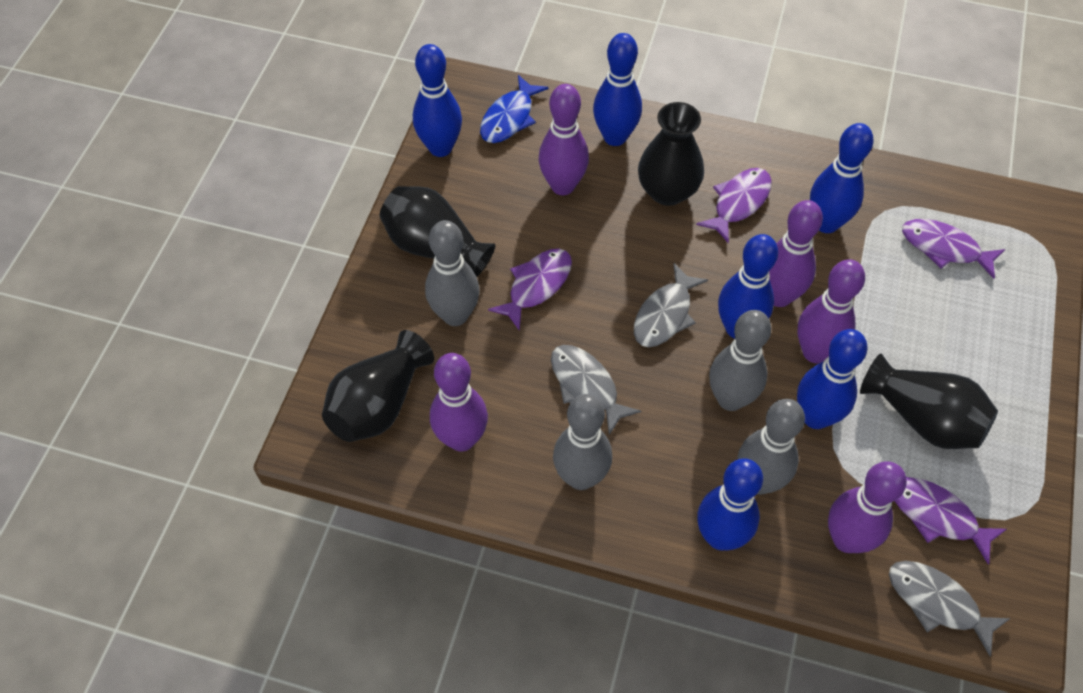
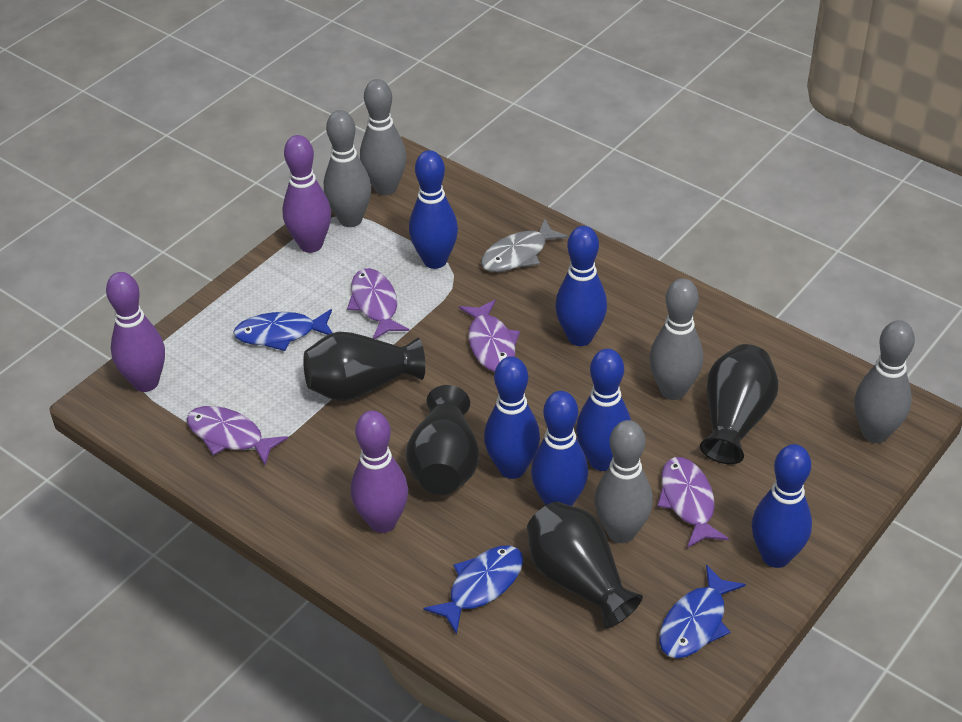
blue fish: 1 -> 3
grey bowling pin: 4 -> 5
grey fish: 3 -> 1
purple bowling pin: 5 -> 3

